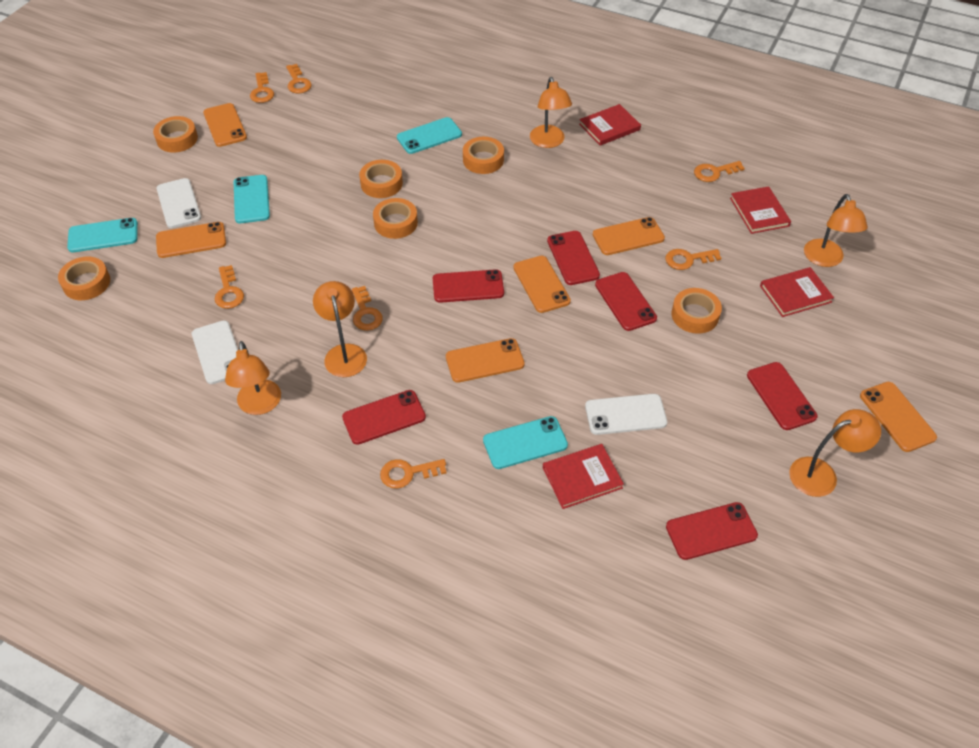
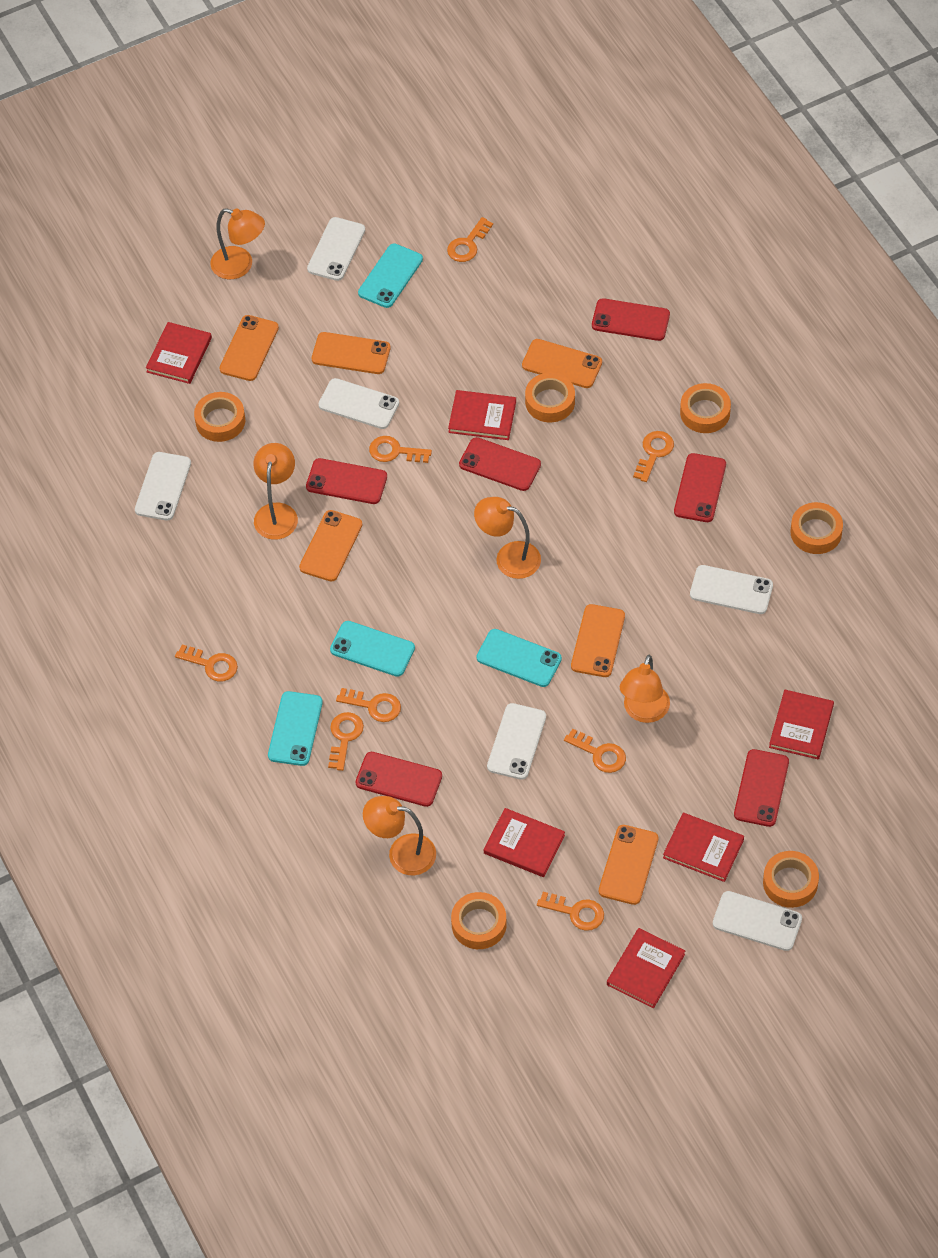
orange key: 7 -> 8
red book: 4 -> 6
white phone: 3 -> 6

